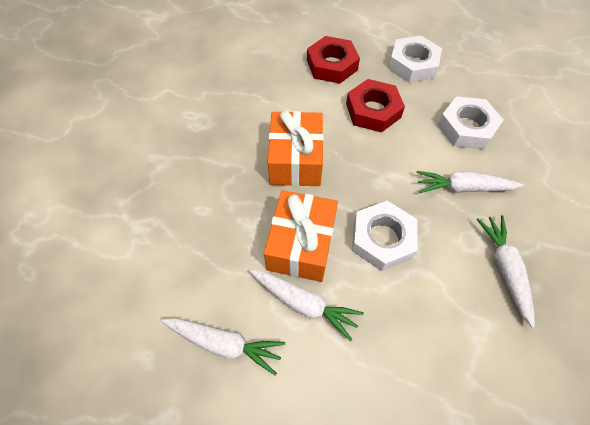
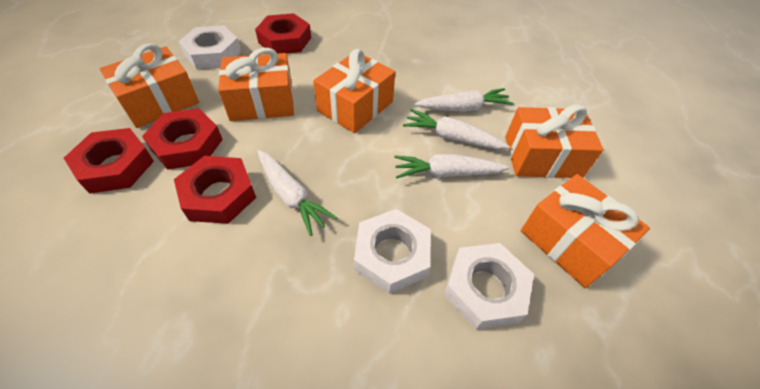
orange gift: 2 -> 5
red nut: 2 -> 4

